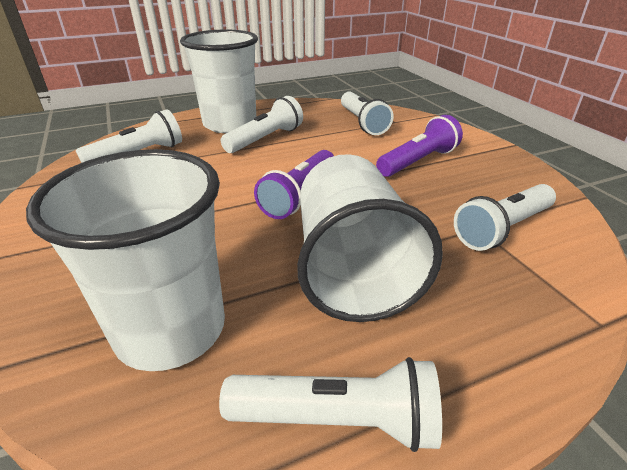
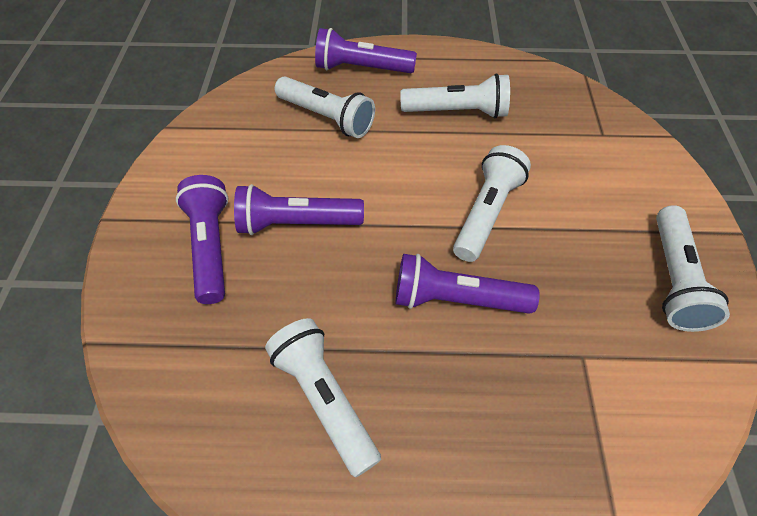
purple flashlight: 2 -> 4
white cup: 3 -> 0

